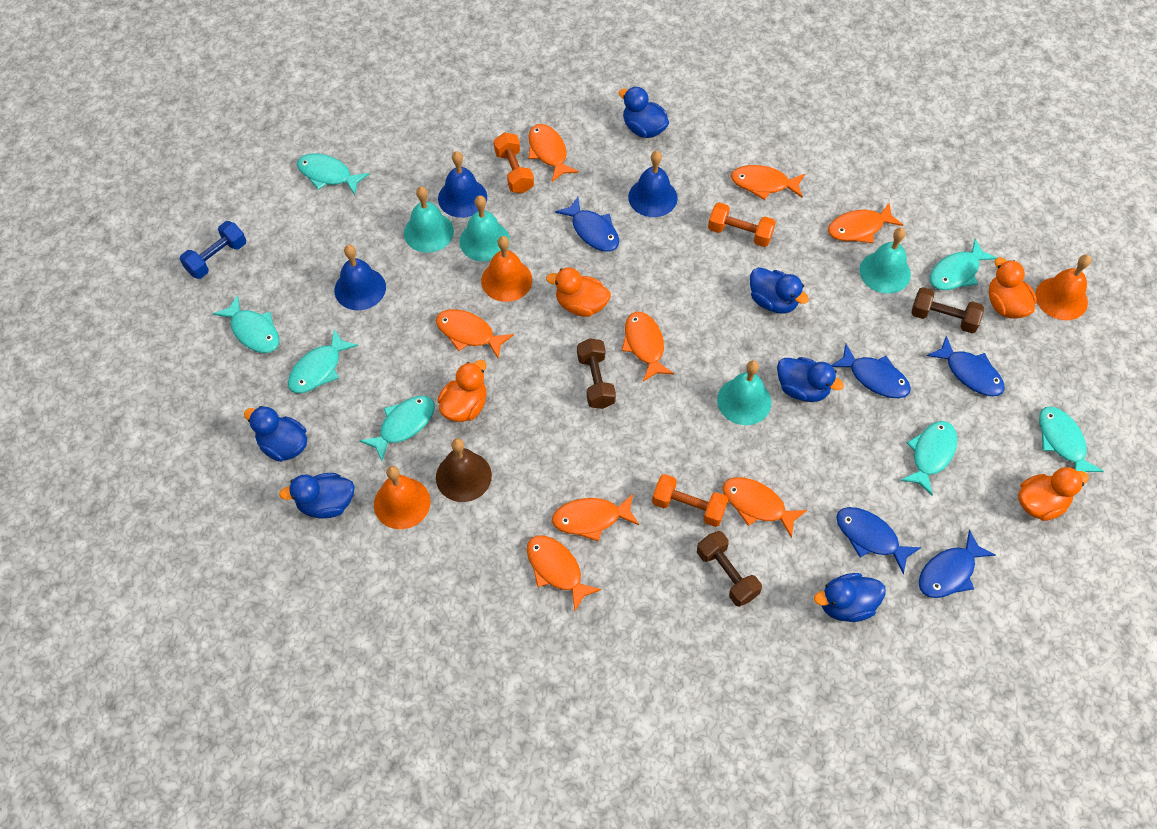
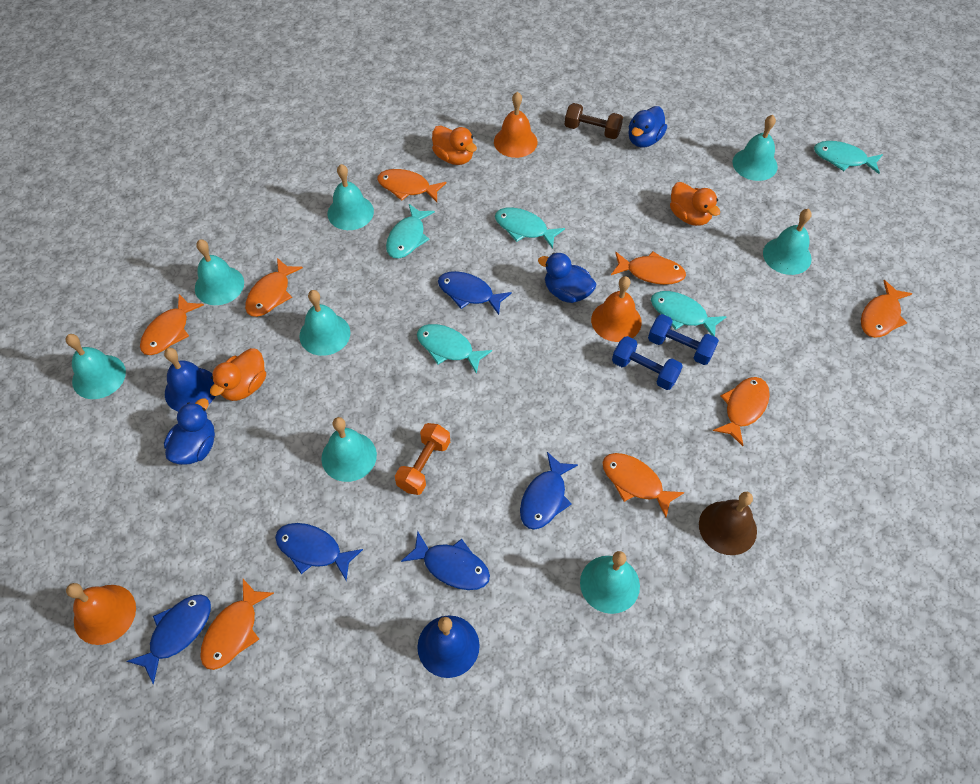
blue bell: 3 -> 2
blue duck: 6 -> 3
blue dumbbell: 1 -> 2
brown dumbbell: 3 -> 1
orange duck: 4 -> 3
orange dumbbell: 3 -> 1
turquoise bell: 4 -> 8
turquoise fish: 7 -> 5

